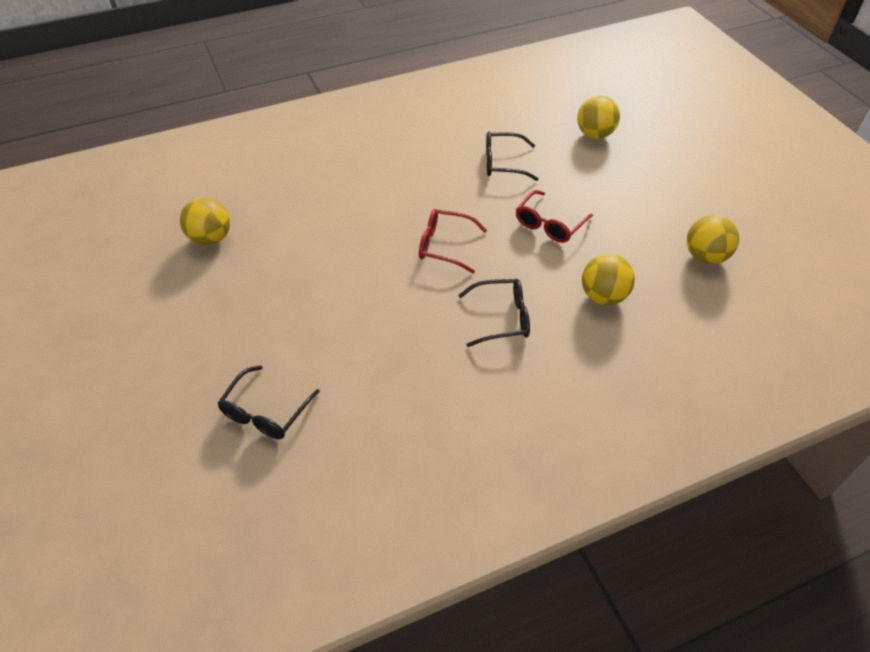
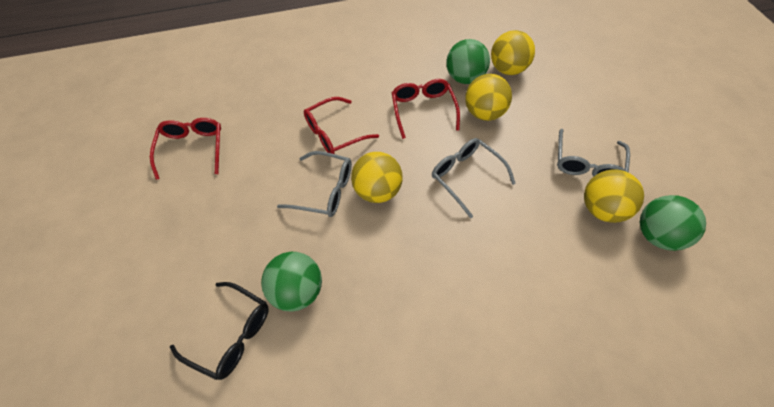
black glasses: 3 -> 1
green ball: 0 -> 3
grey glasses: 0 -> 3
red glasses: 2 -> 3

